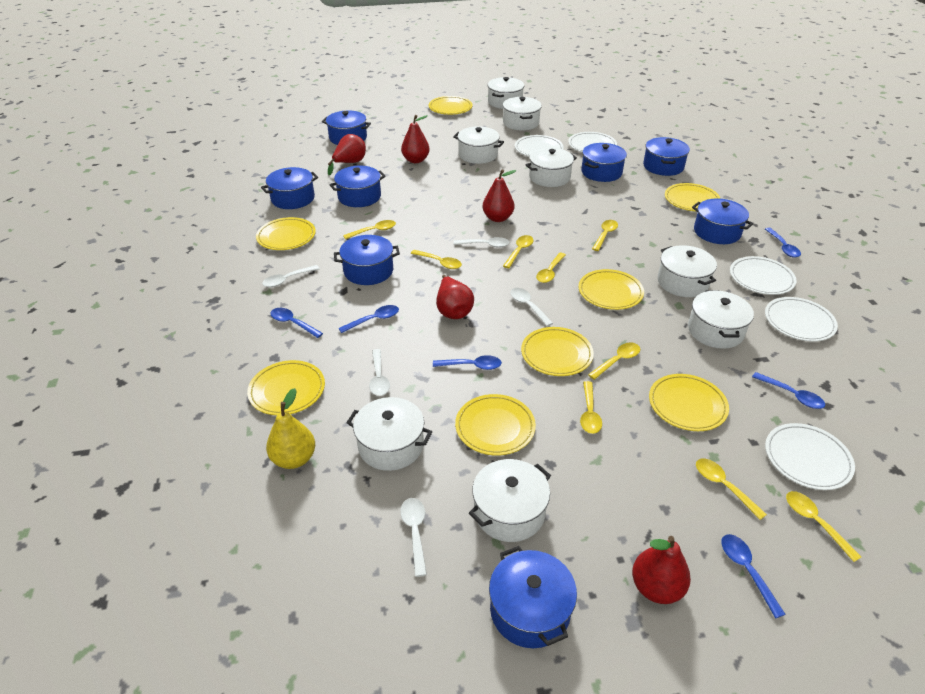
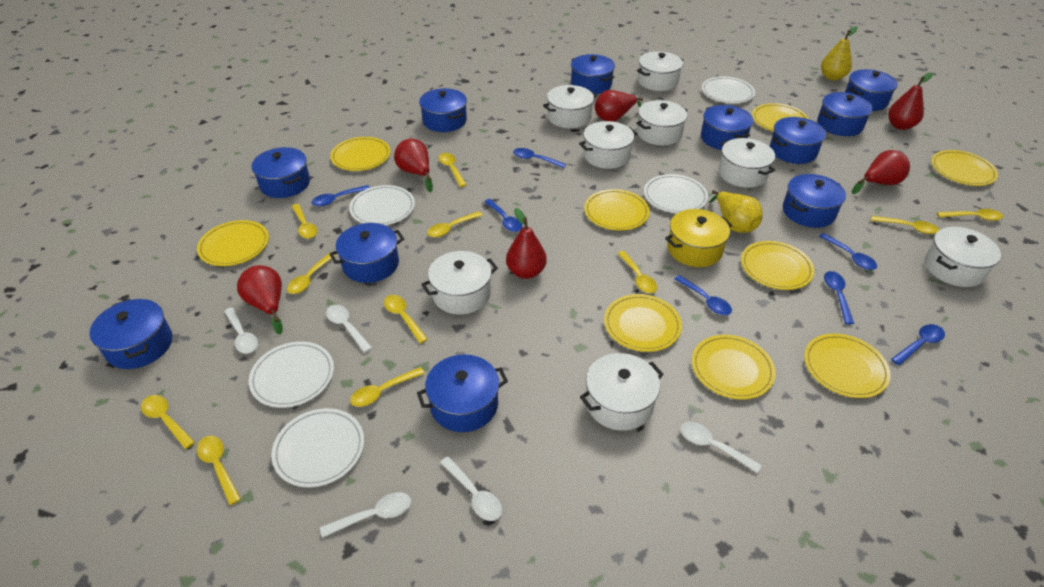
blue pot: 8 -> 11
blue spoon: 6 -> 7
red pear: 5 -> 6
yellow pear: 1 -> 2
yellow plate: 8 -> 9
yellow pot: 0 -> 1
yellow spoon: 9 -> 11

